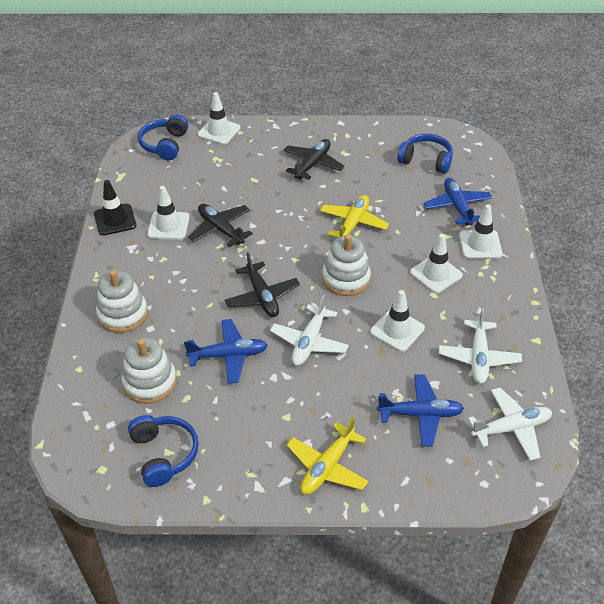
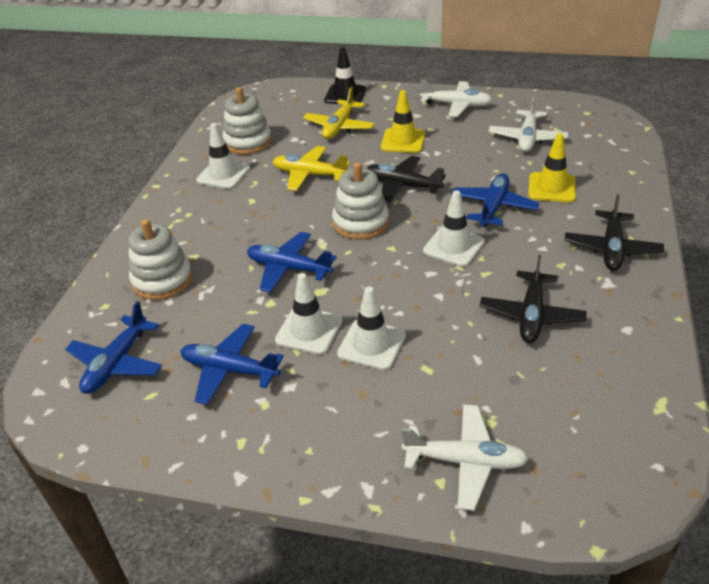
blue headphones: 3 -> 0
blue plane: 3 -> 4
white traffic cone: 5 -> 4
yellow traffic cone: 0 -> 2

